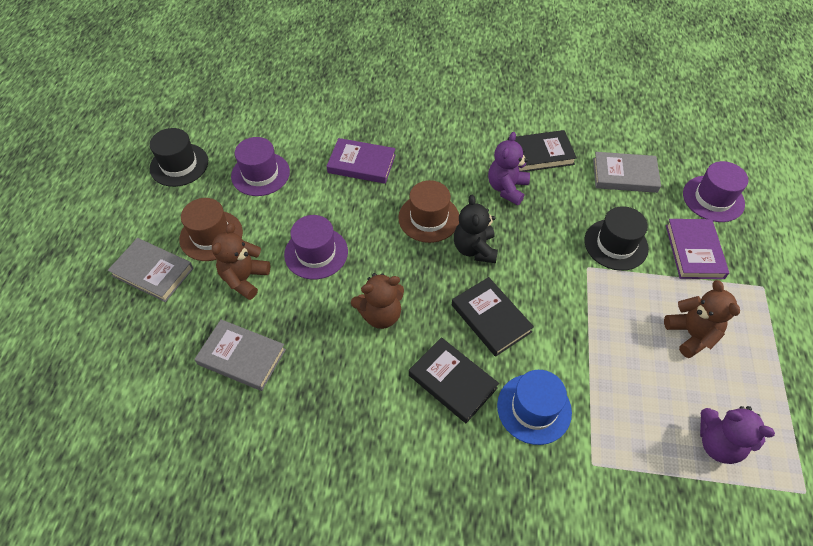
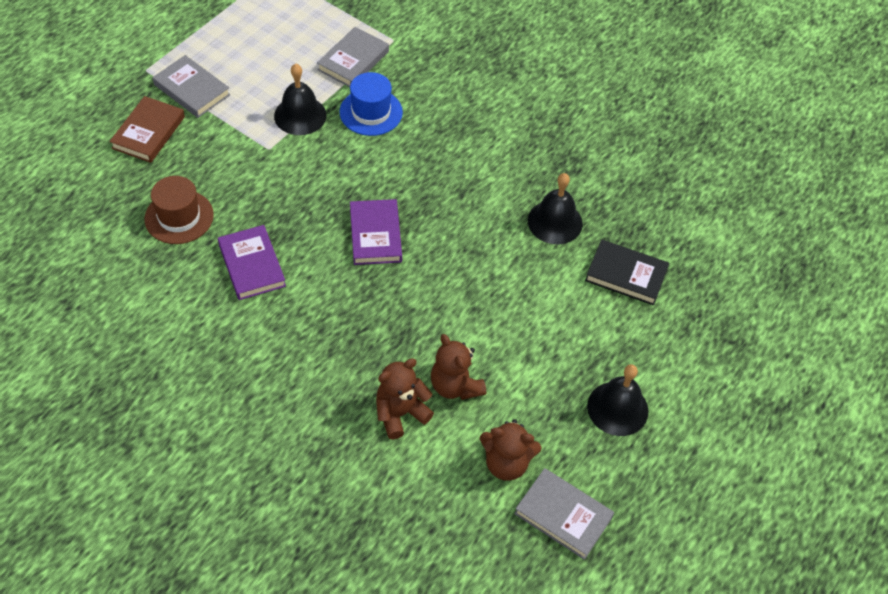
black bell: 0 -> 3
black book: 3 -> 1
black hat: 2 -> 0
black teddy bear: 1 -> 0
brown book: 0 -> 1
brown hat: 2 -> 1
purple hat: 3 -> 0
purple teddy bear: 2 -> 0

